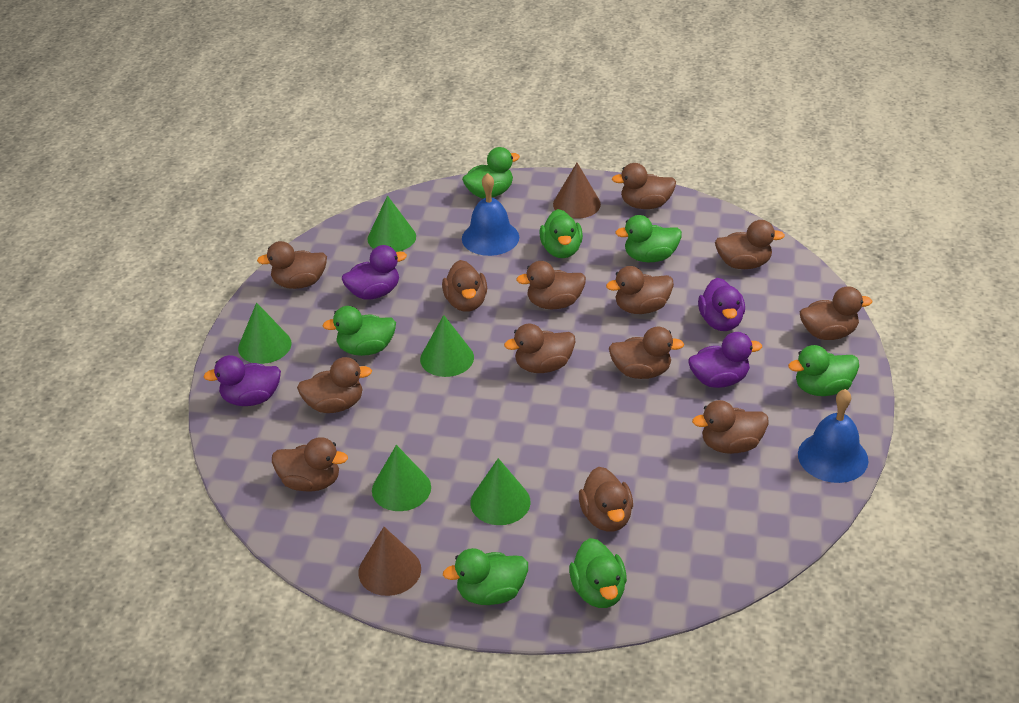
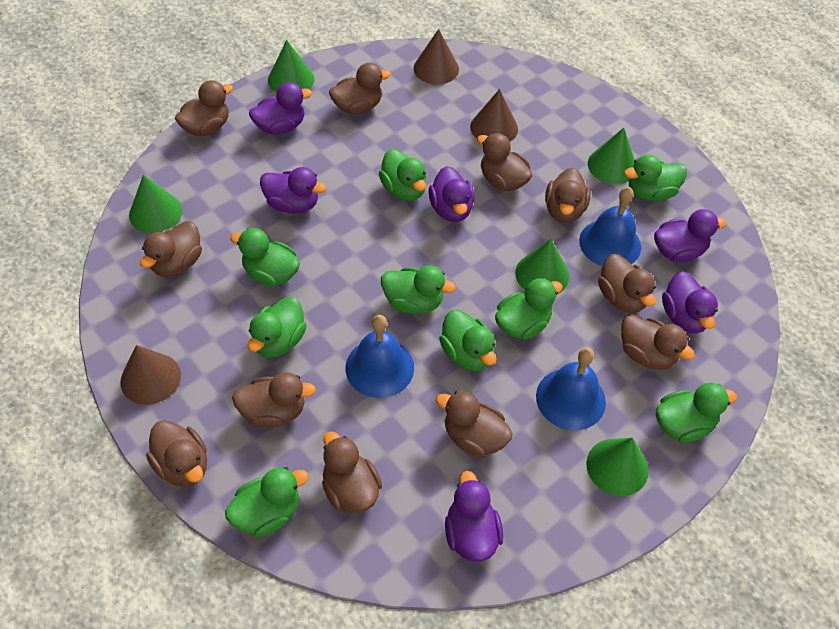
blue bell: 2 -> 3
brown cone: 2 -> 3
brown duck: 13 -> 11
green duck: 7 -> 9
purple duck: 4 -> 6

